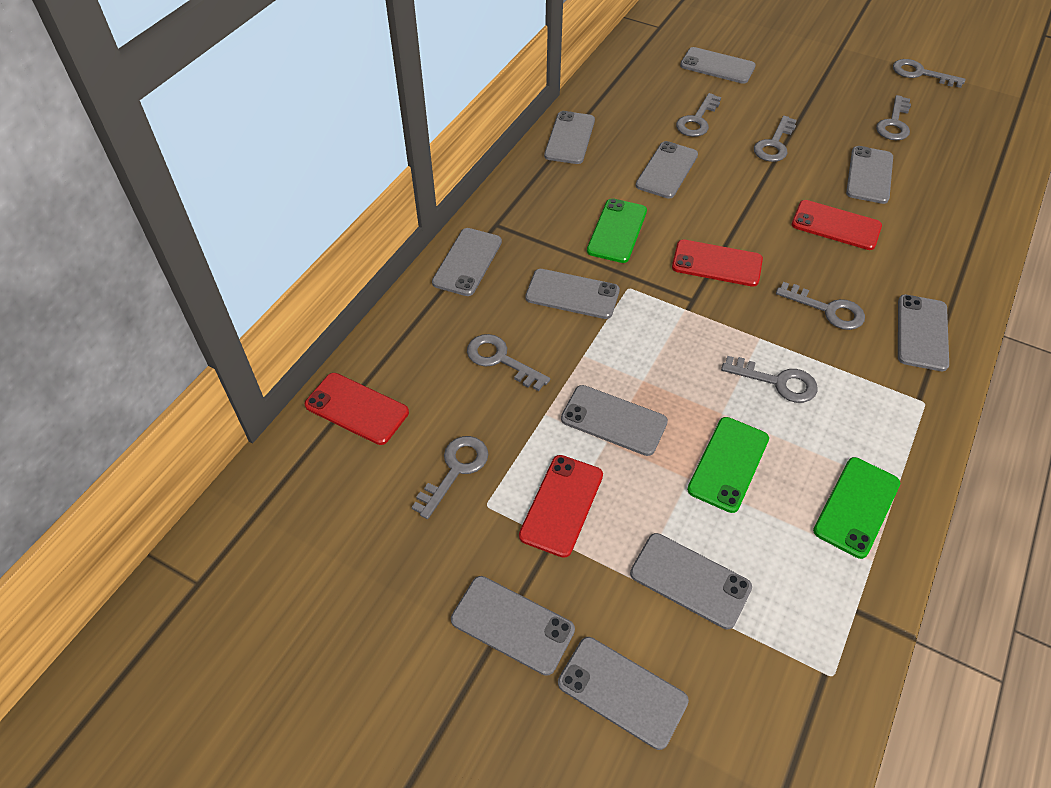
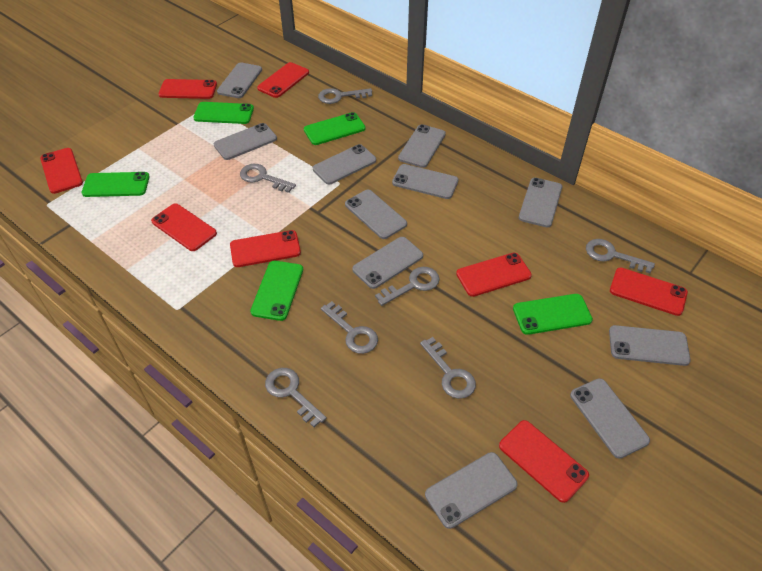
green phone: 3 -> 5
grey key: 8 -> 7
red phone: 4 -> 8

